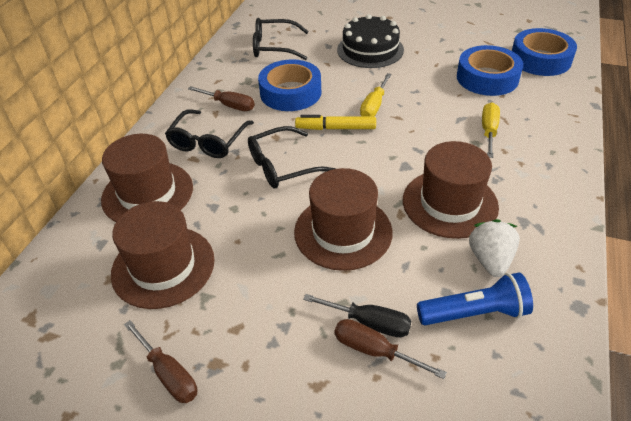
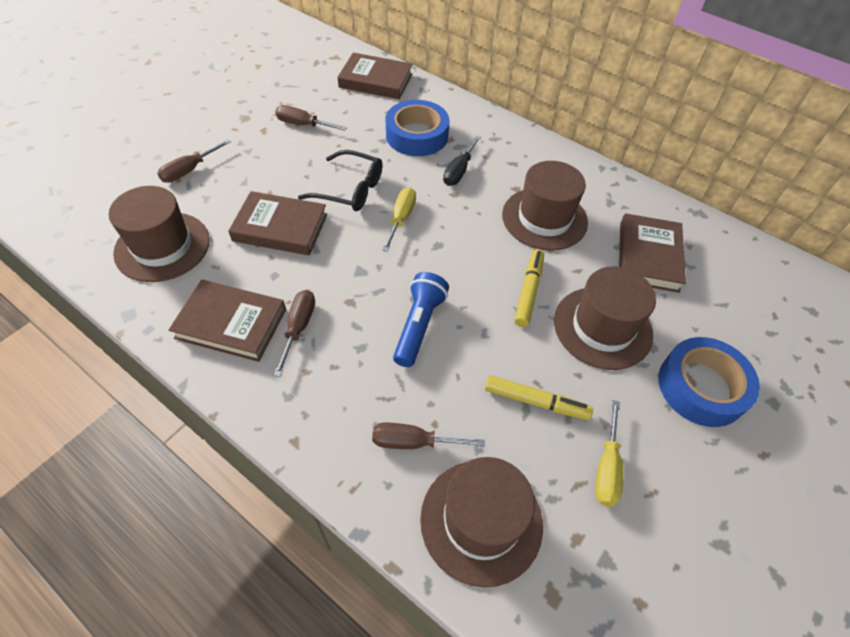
black cake: 1 -> 0
black glasses: 3 -> 1
blue tape: 3 -> 2
brown book: 0 -> 4
brown screwdriver: 3 -> 4
white strawberry: 1 -> 0
yellow marker: 1 -> 2

